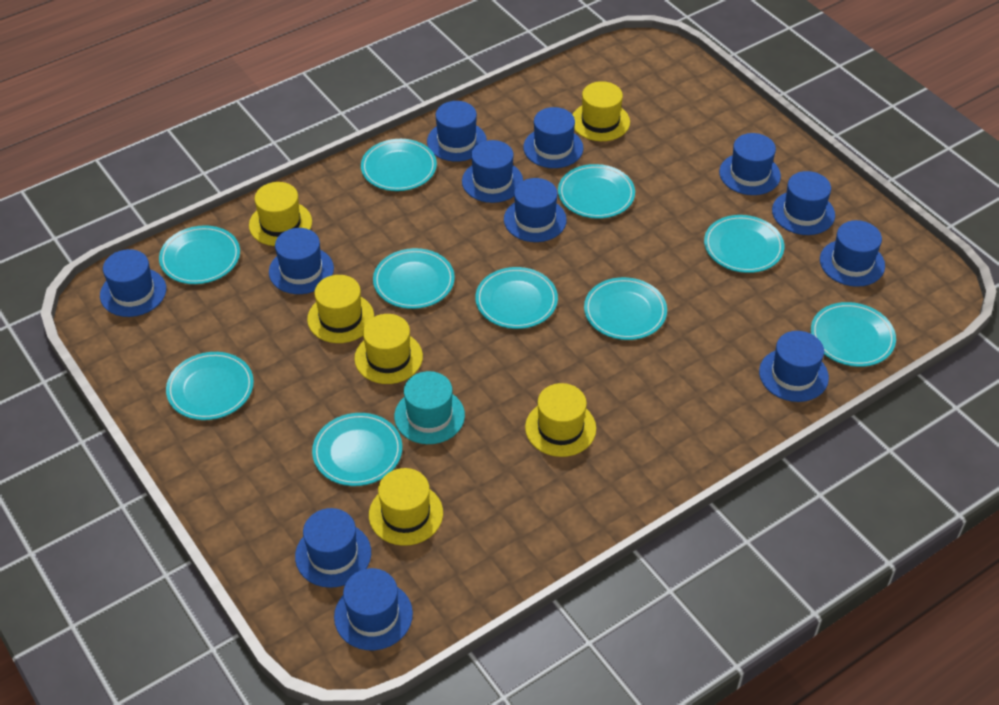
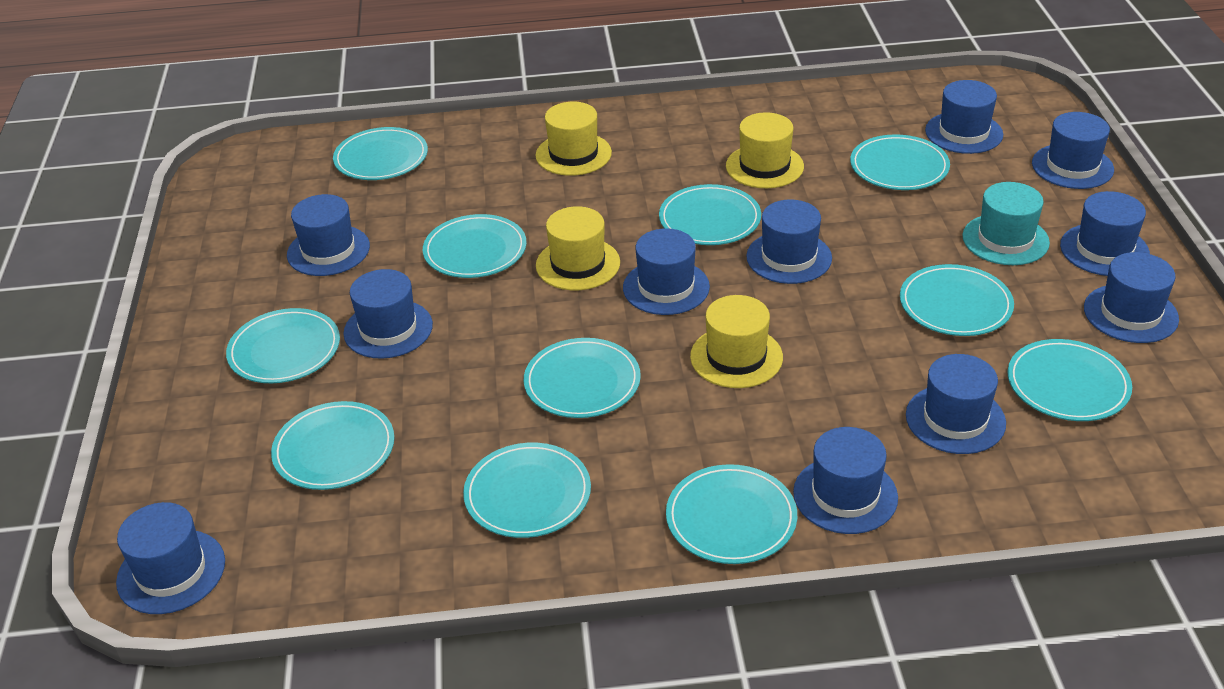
blue hat: 12 -> 11
turquoise plate: 10 -> 11
yellow hat: 6 -> 4

